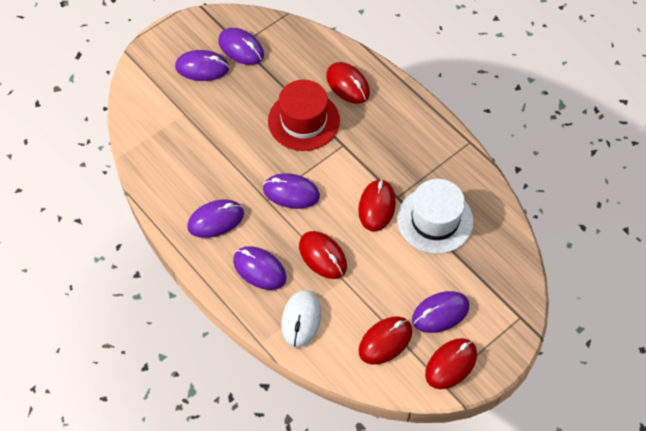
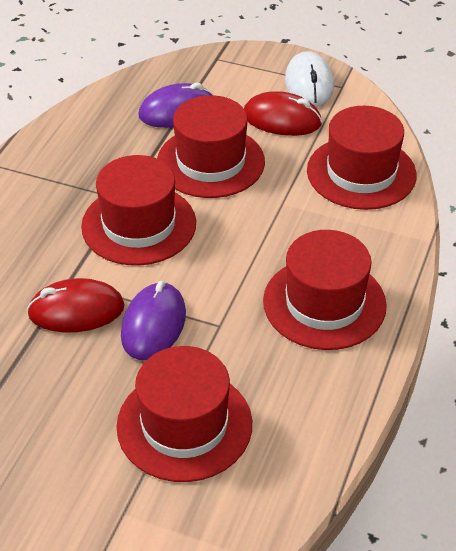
purple mouse: 6 -> 2
red hat: 1 -> 5
red mouse: 5 -> 2
white hat: 1 -> 0

